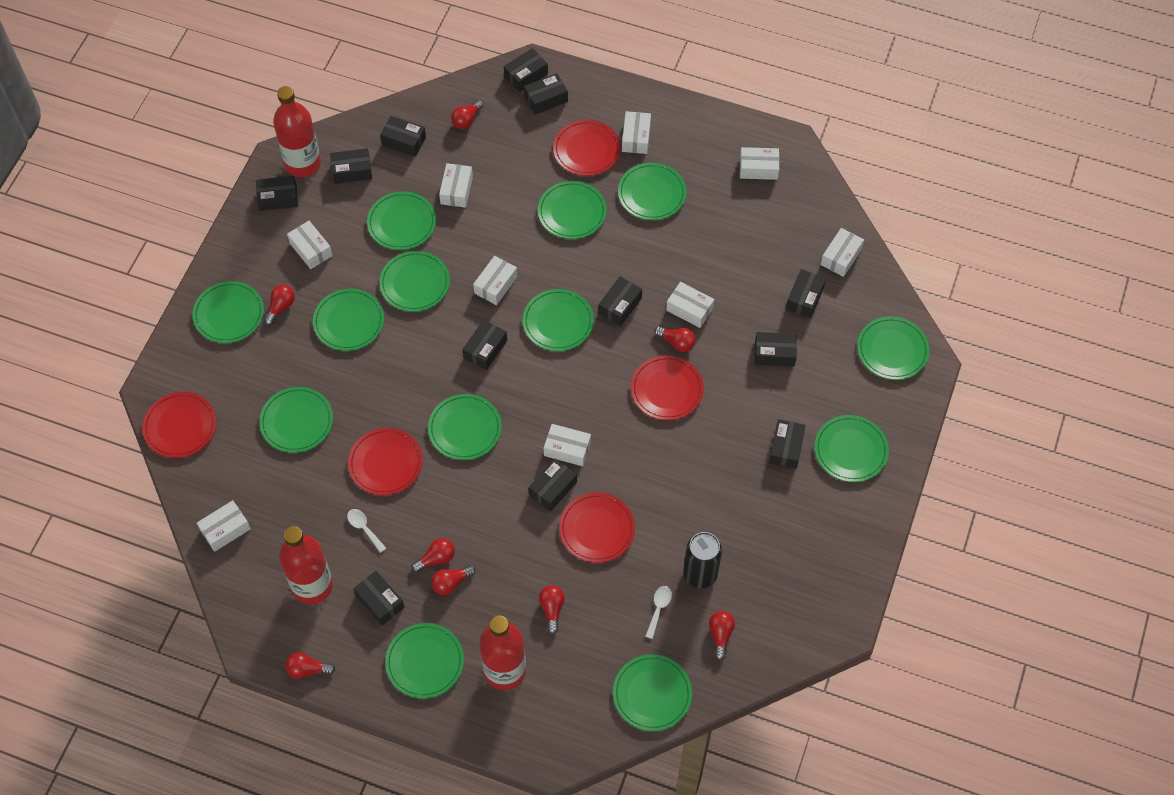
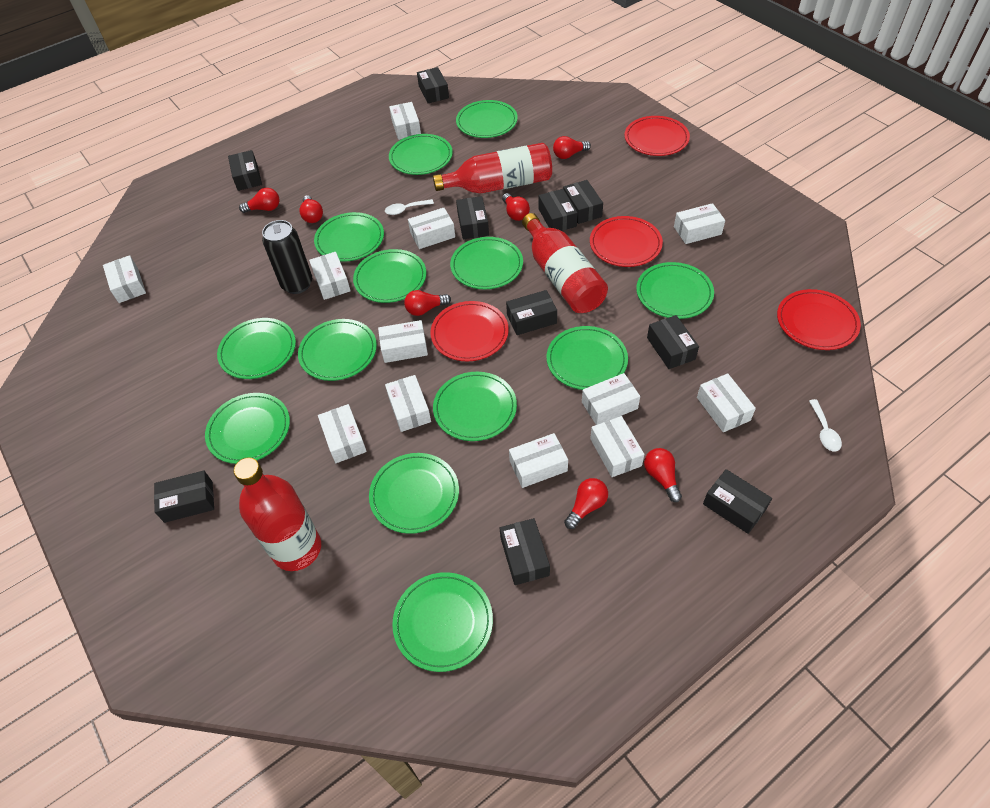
black box: 12 -> 10
red light bulb: 8 -> 7
red plate: 5 -> 4
white box: 9 -> 12

